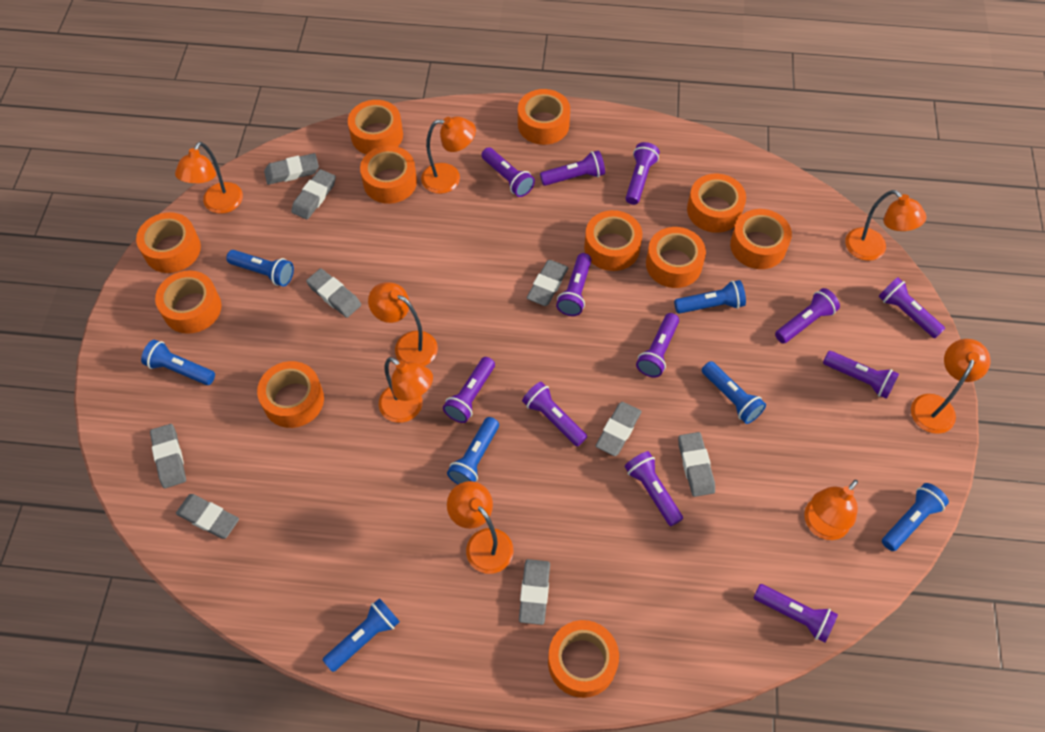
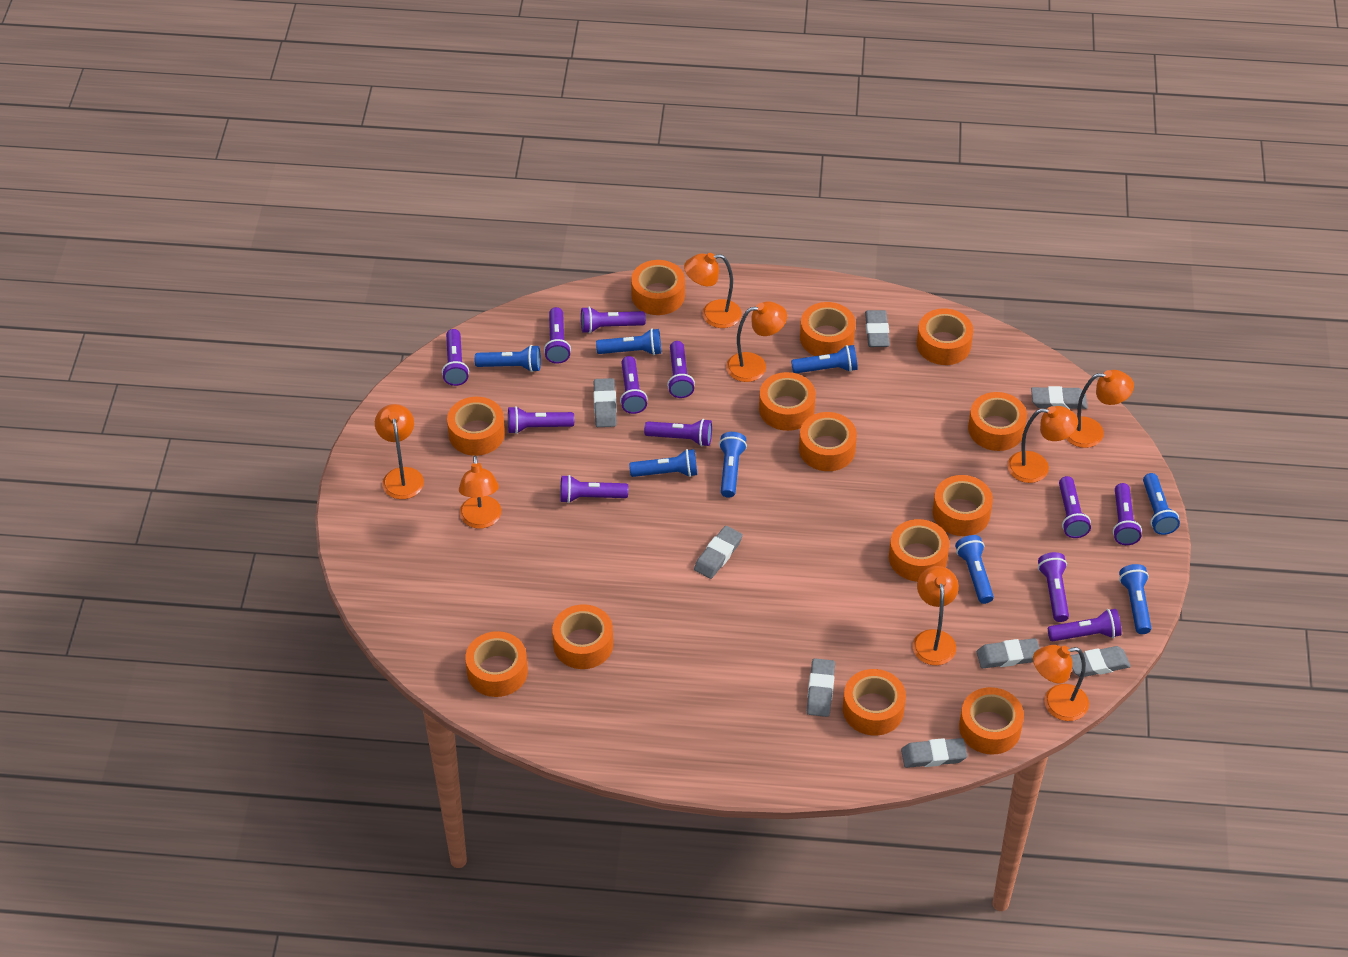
blue flashlight: 7 -> 8
grey eraser: 9 -> 8
orange tape: 11 -> 13

